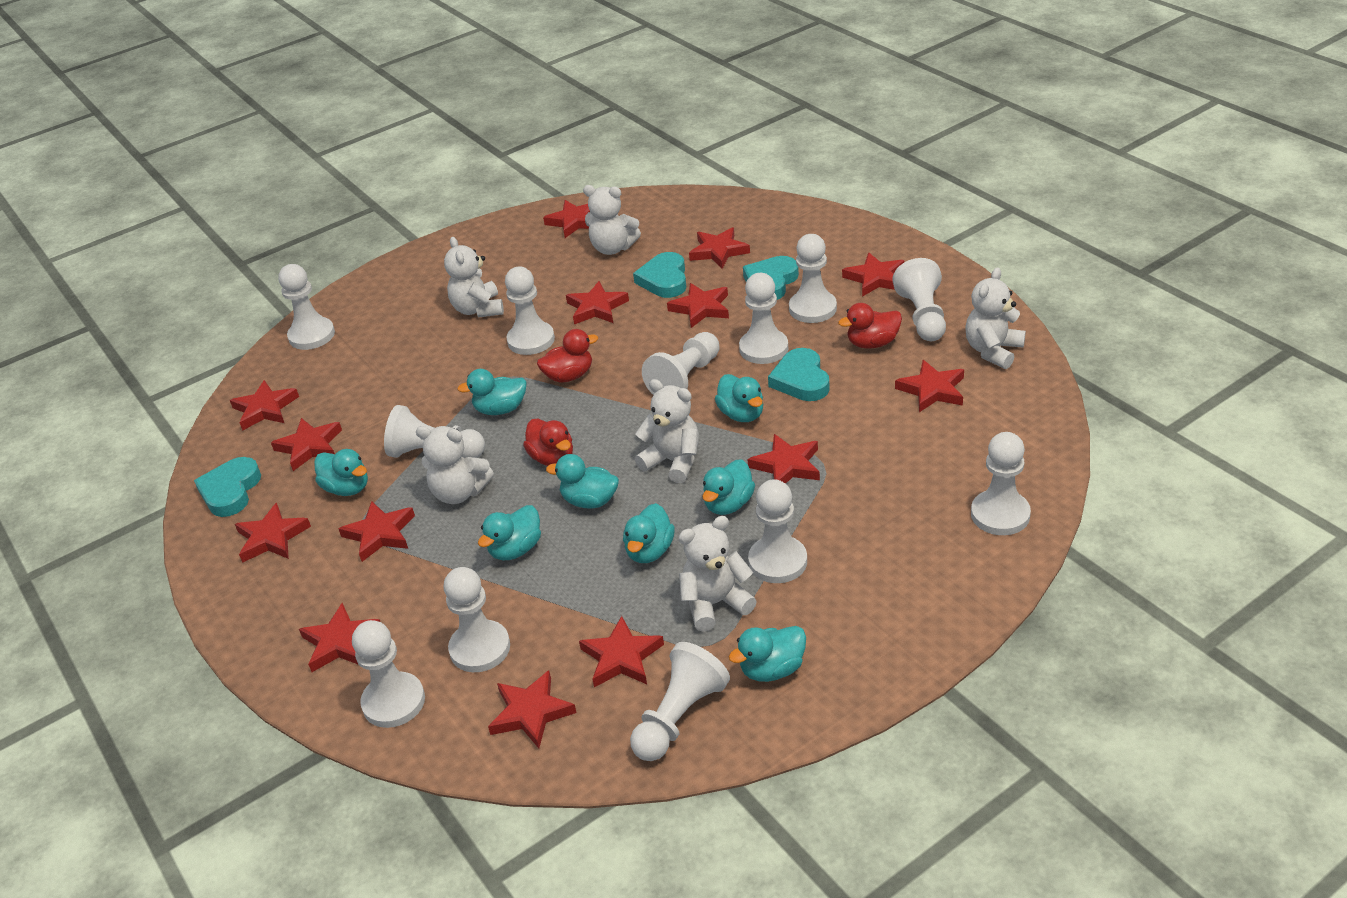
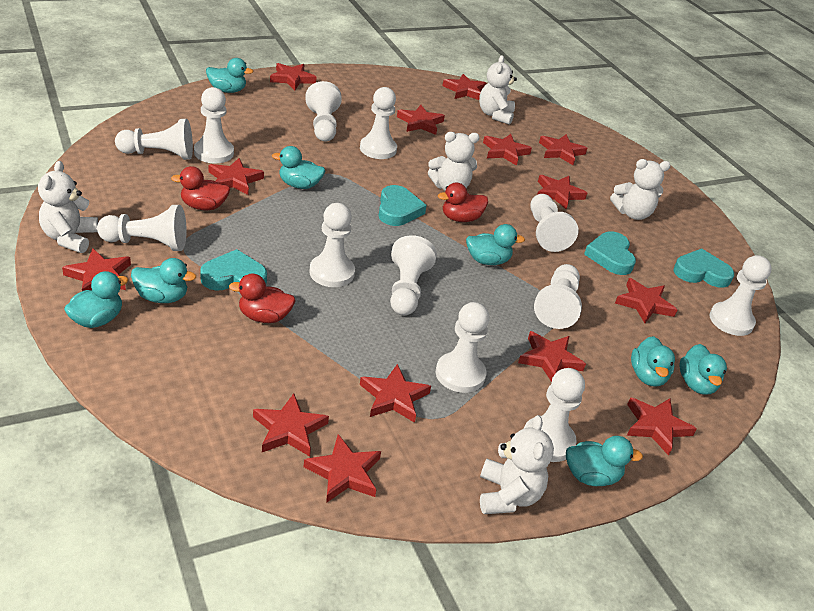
white teddy bear: 6 -> 5

